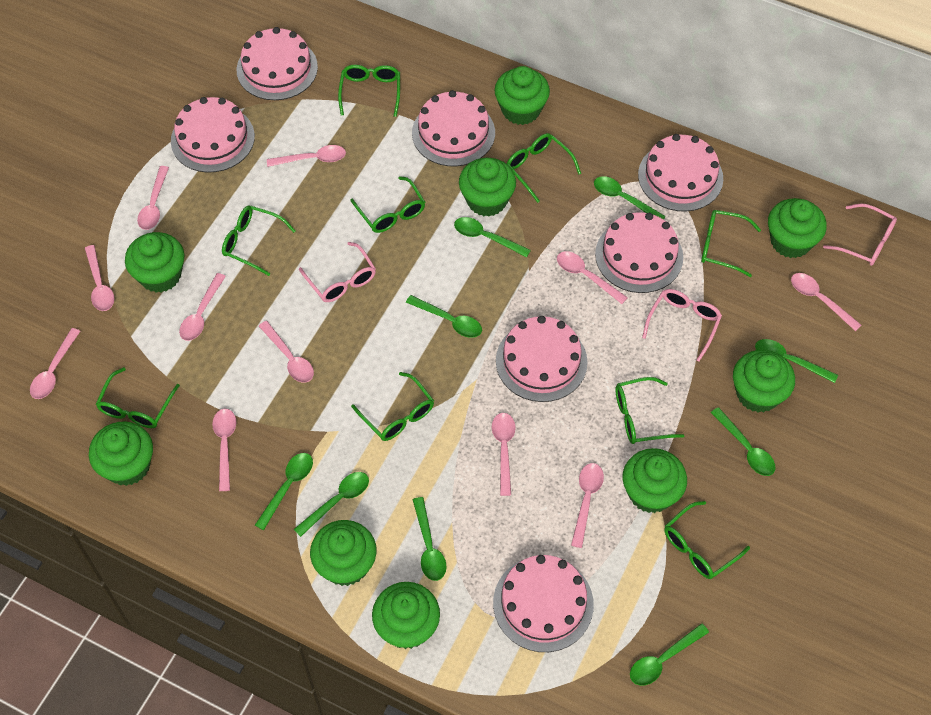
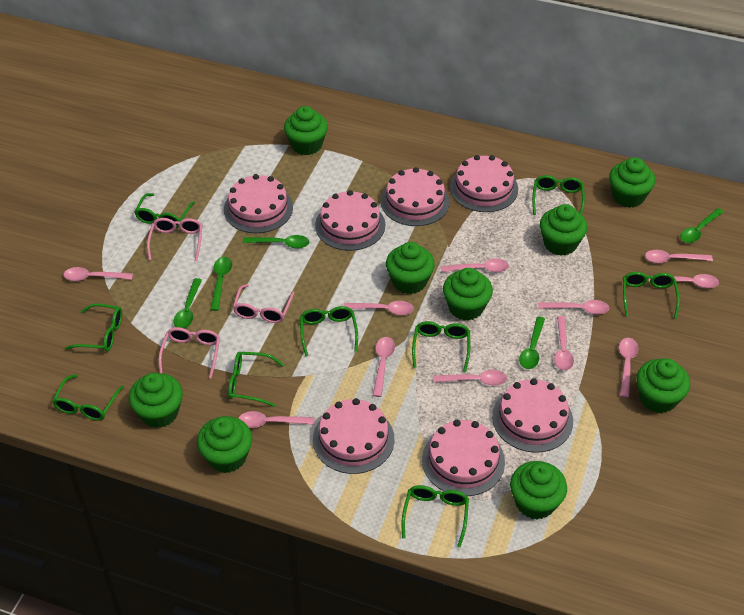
green spoon: 9 -> 5

